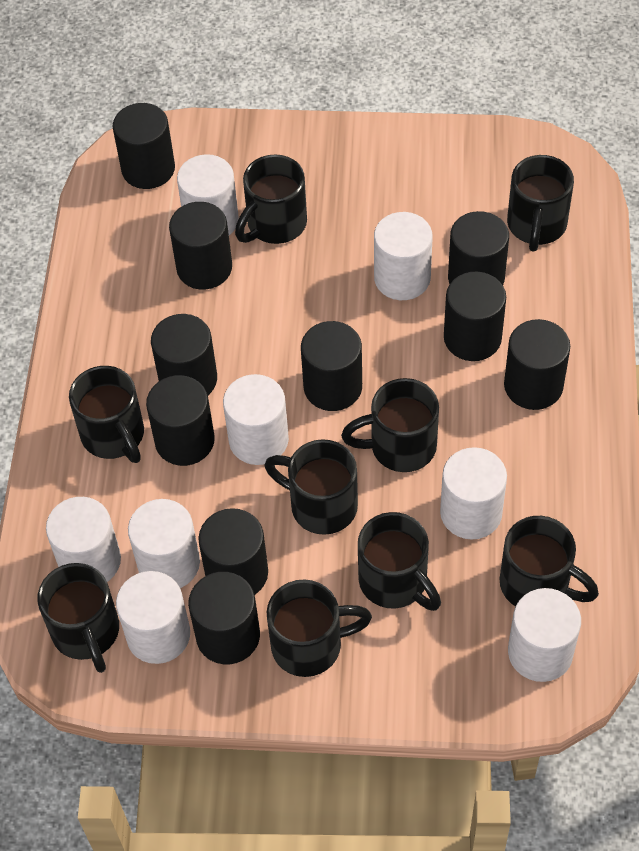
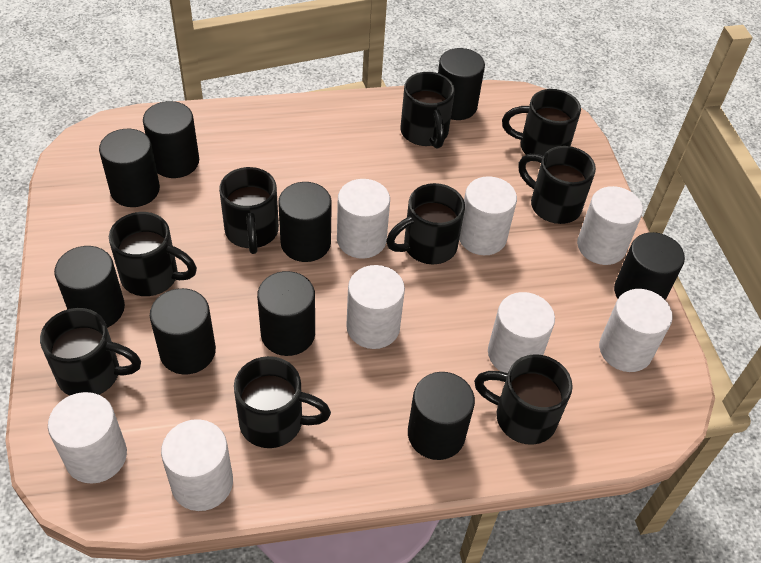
black cylinder: 10 -> 9

